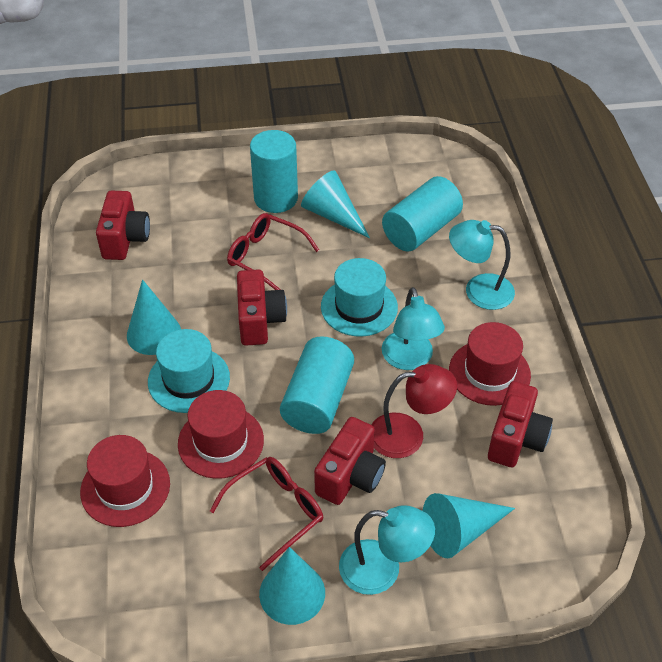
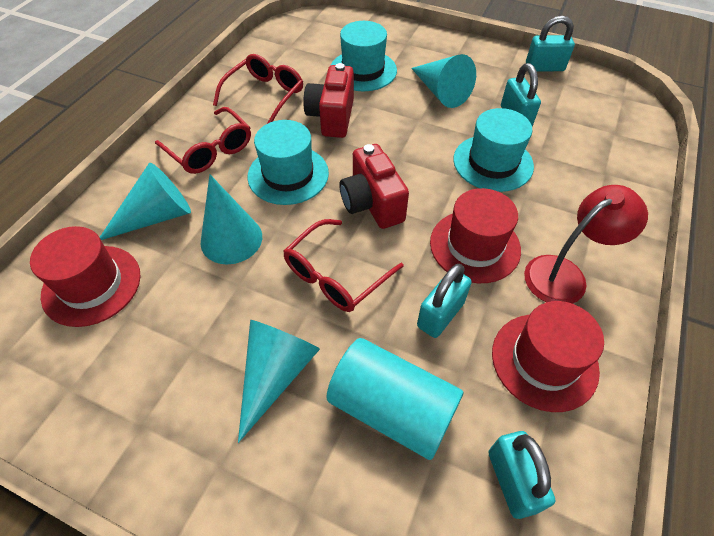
red camera: 4 -> 2
red glasses: 2 -> 3
turquoise cylinder: 3 -> 1
turquoise hat: 2 -> 3
turquoise lamp: 3 -> 0
turquoise padlock: 0 -> 4

